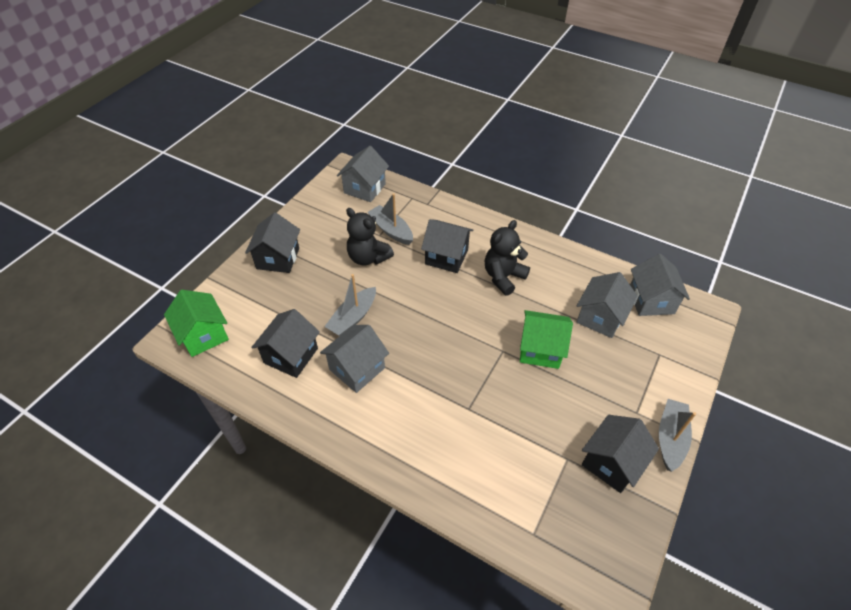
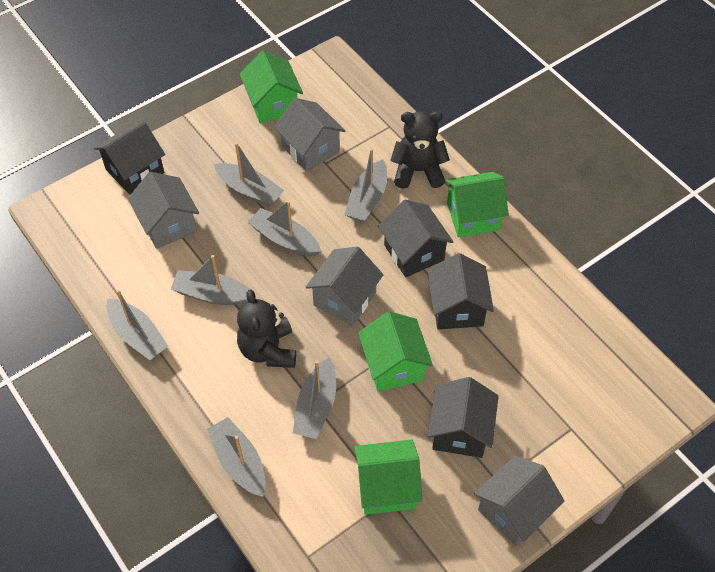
green house: 2 -> 4
grey boat: 3 -> 7

